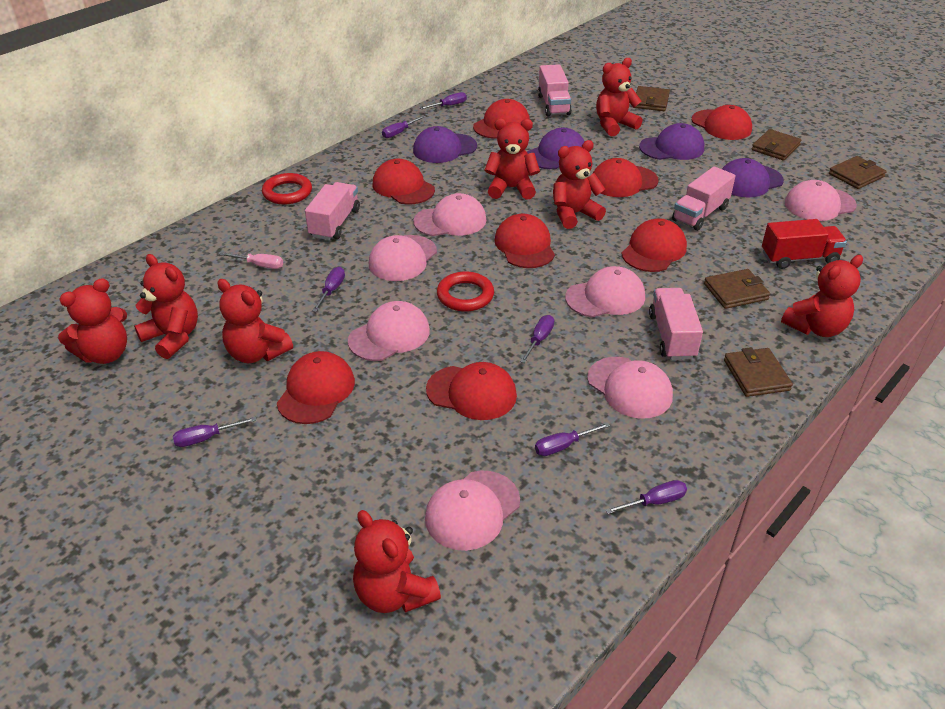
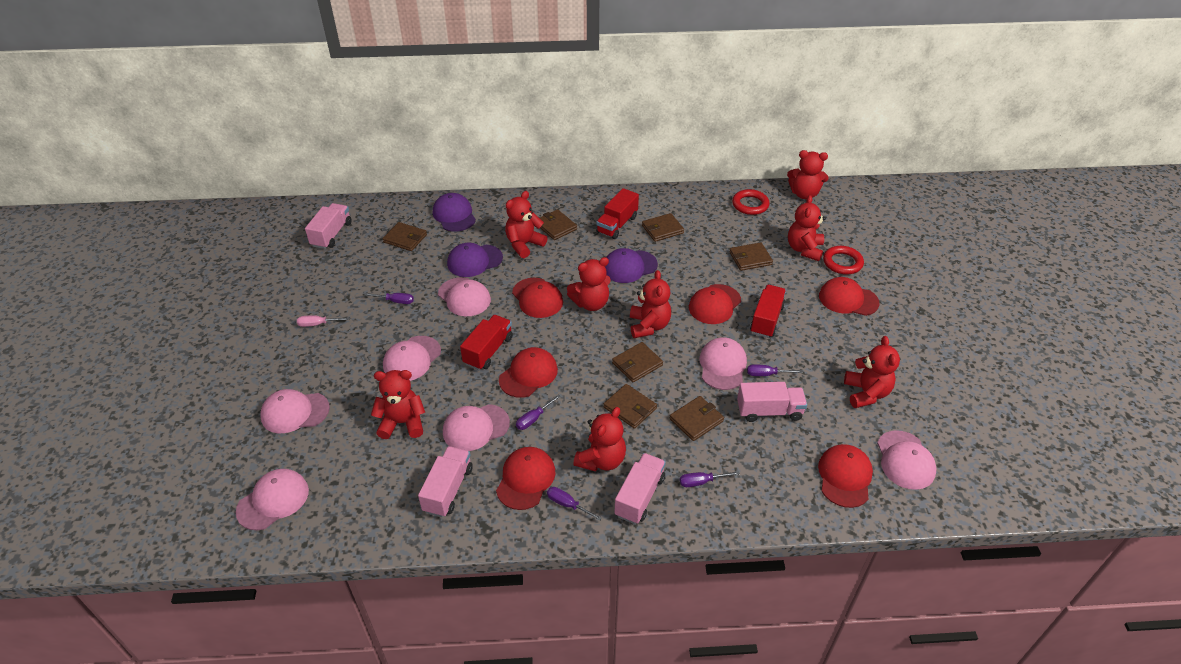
brown wallet: 5 -> 7
purple cap: 4 -> 3
purple screwdriver: 7 -> 5
red cap: 8 -> 6
red truck: 1 -> 3

